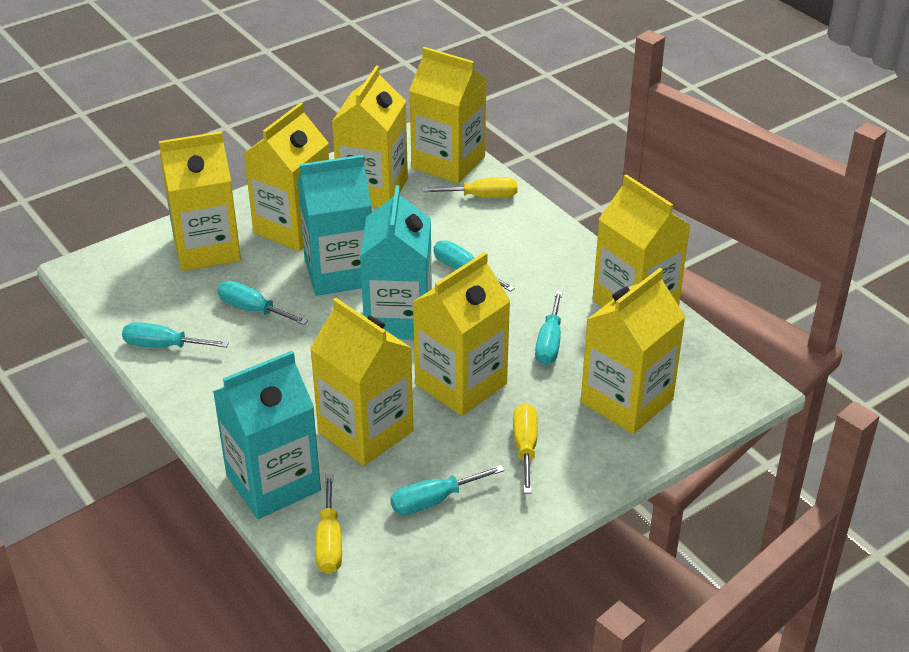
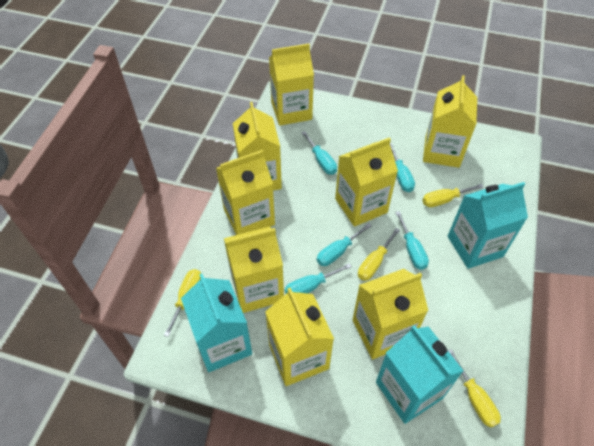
yellow screwdriver: 3 -> 4

